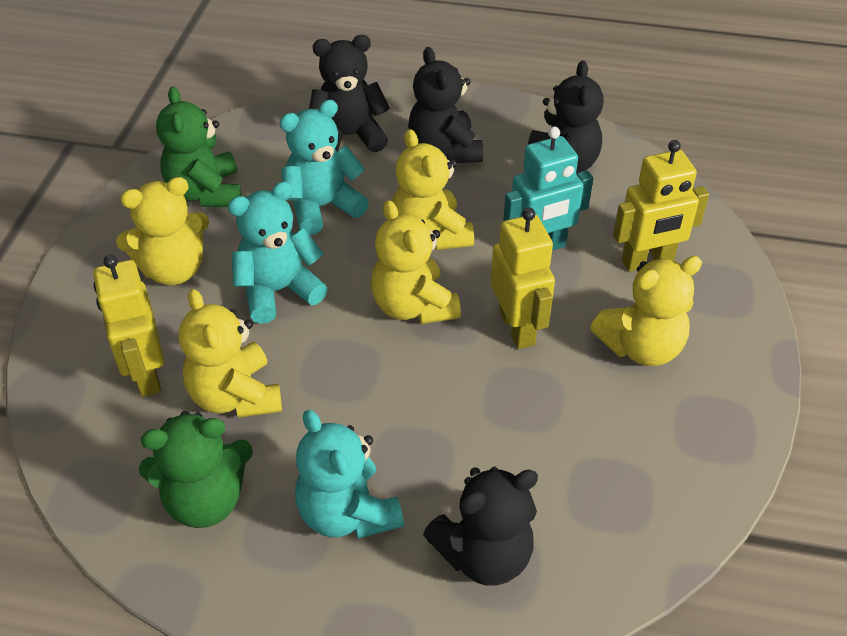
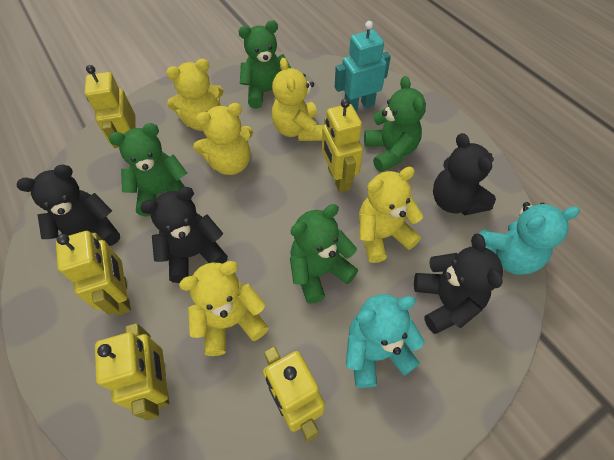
green teddy bear: 2 -> 4
turquoise teddy bear: 3 -> 2
yellow robot: 3 -> 5

